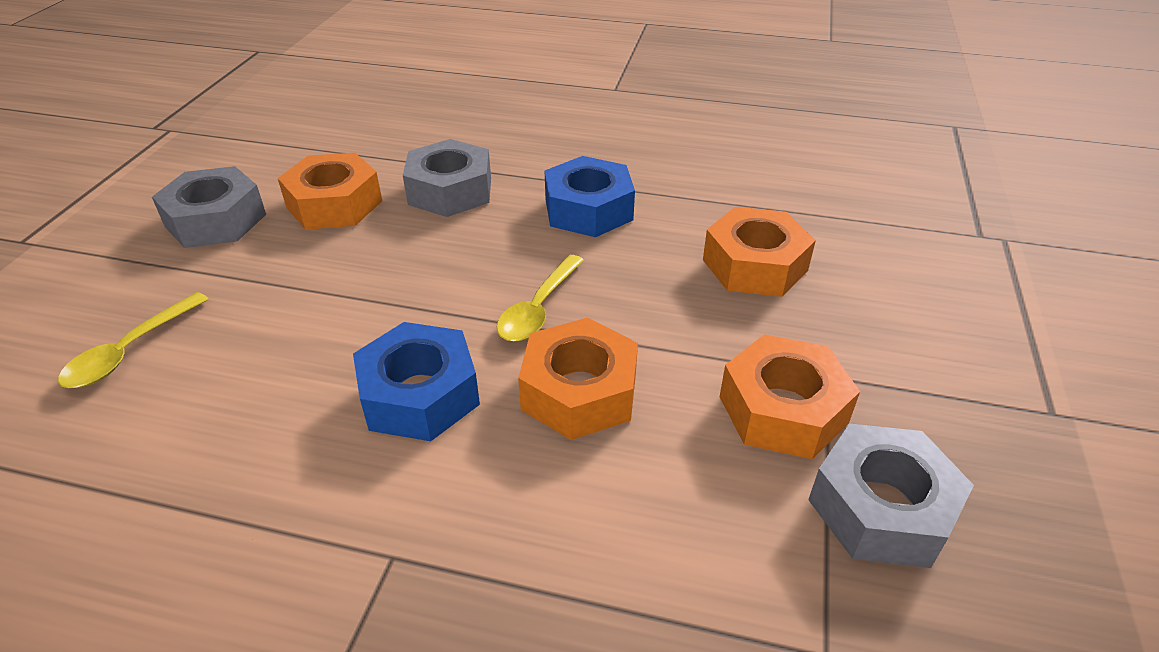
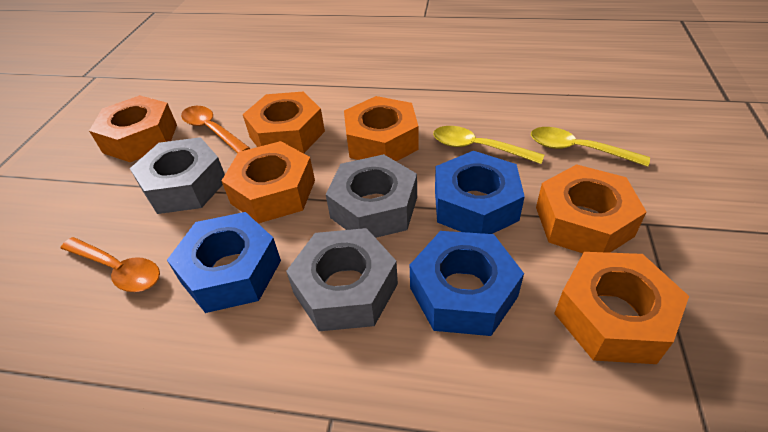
blue nut: 2 -> 3
orange nut: 4 -> 6
orange spoon: 0 -> 2

